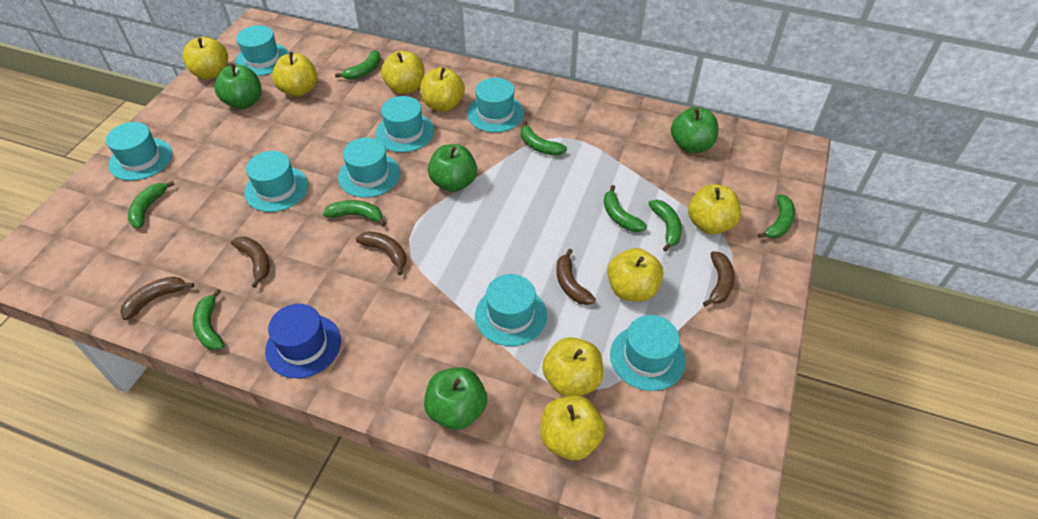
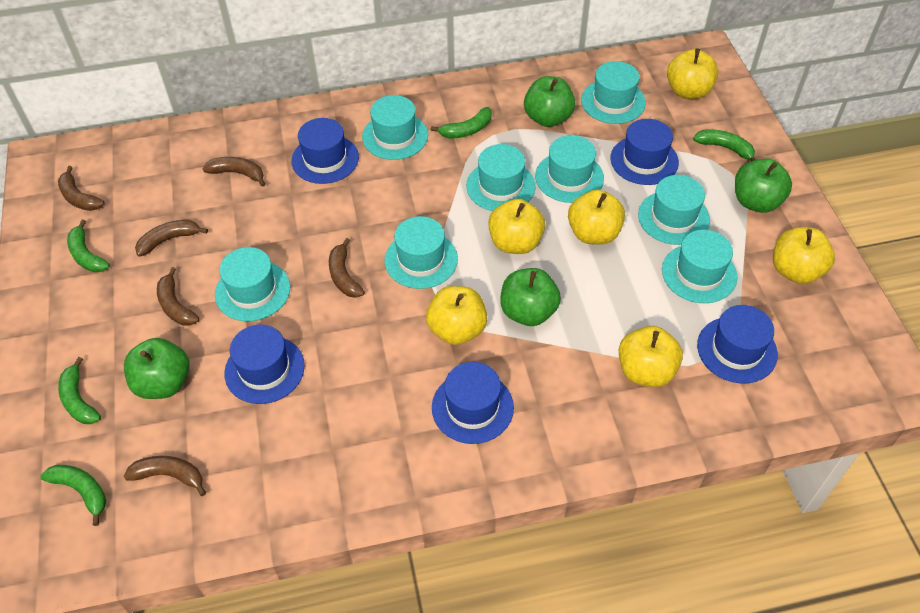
blue hat: 1 -> 5
brown banana: 5 -> 6
green banana: 8 -> 5
yellow apple: 8 -> 6

